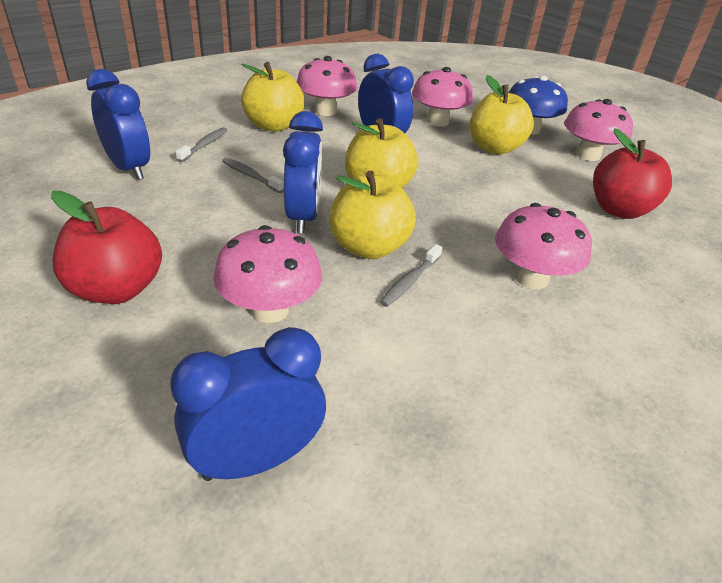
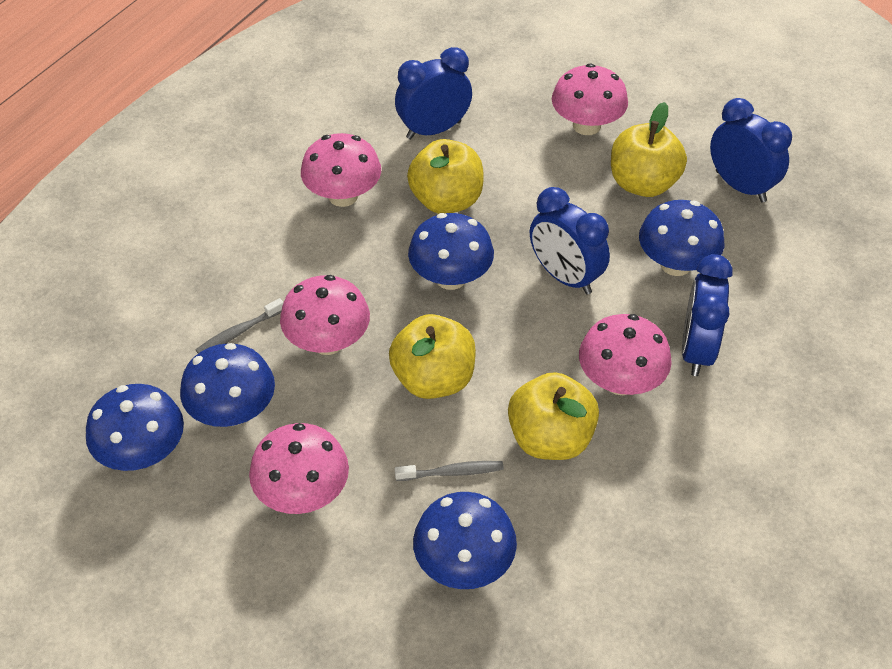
blue mushroom: 1 -> 5
grey toothbrush: 3 -> 2
red apple: 2 -> 0

